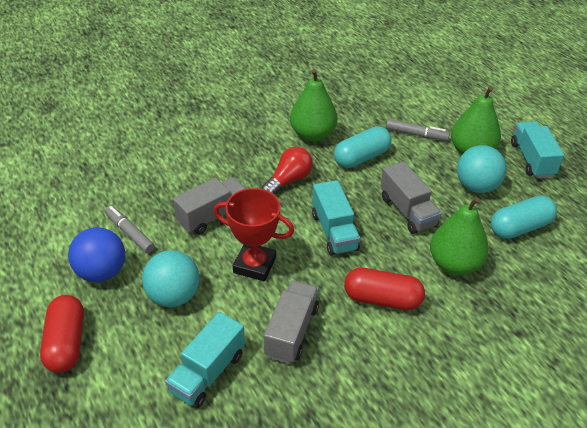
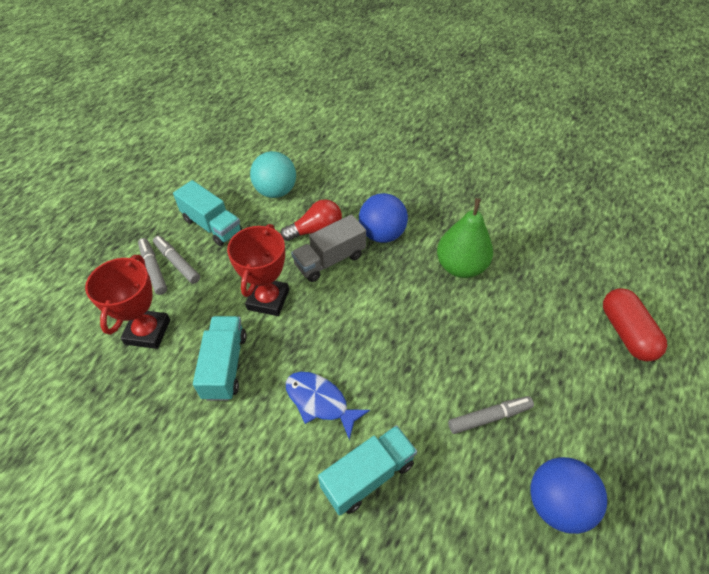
blue ball: 1 -> 2
blue fish: 0 -> 1
green pear: 3 -> 1
grey marker: 2 -> 3
grey truck: 3 -> 1
red capsule: 2 -> 1
red trophy: 1 -> 2
turquoise ball: 2 -> 1
turquoise capsule: 2 -> 0

